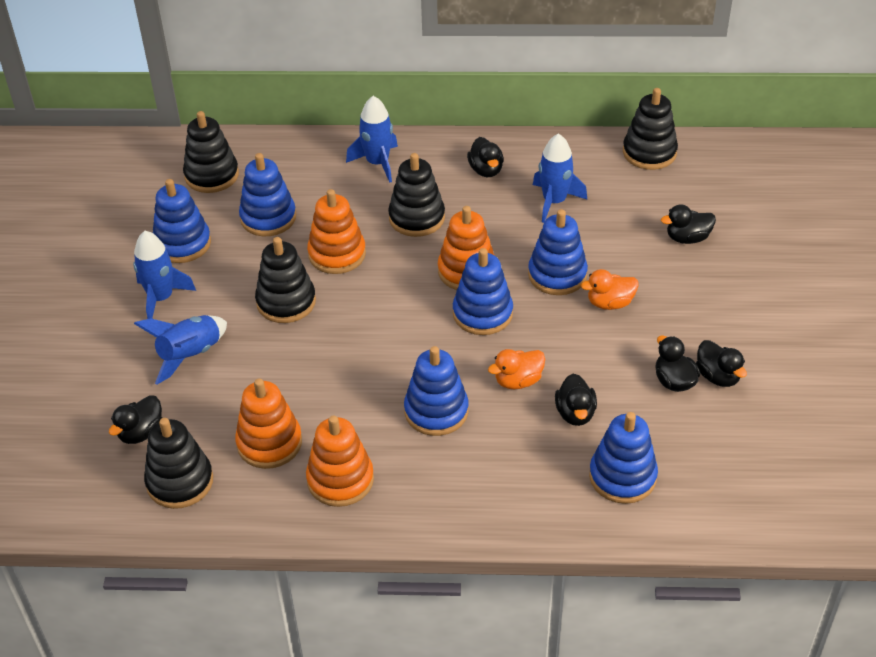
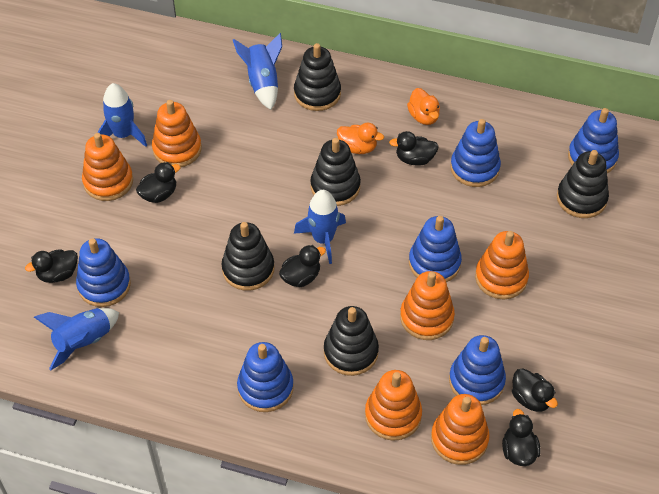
orange stacking toy: 4 -> 6

